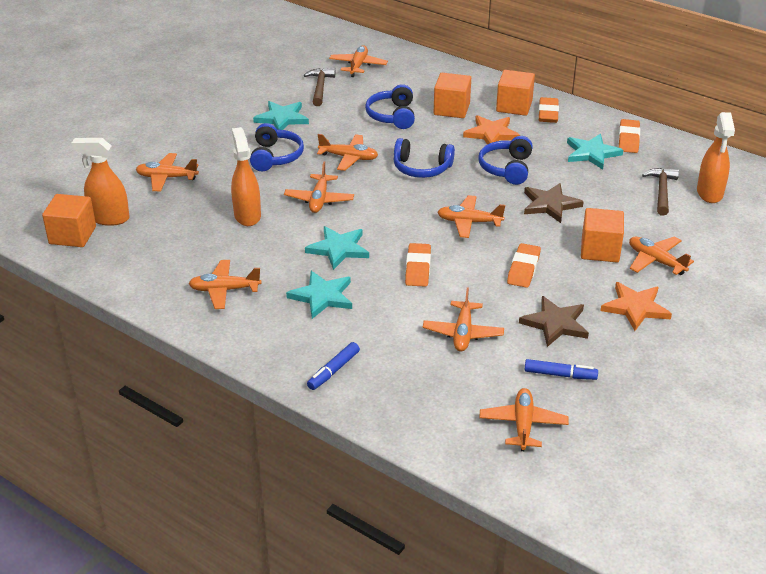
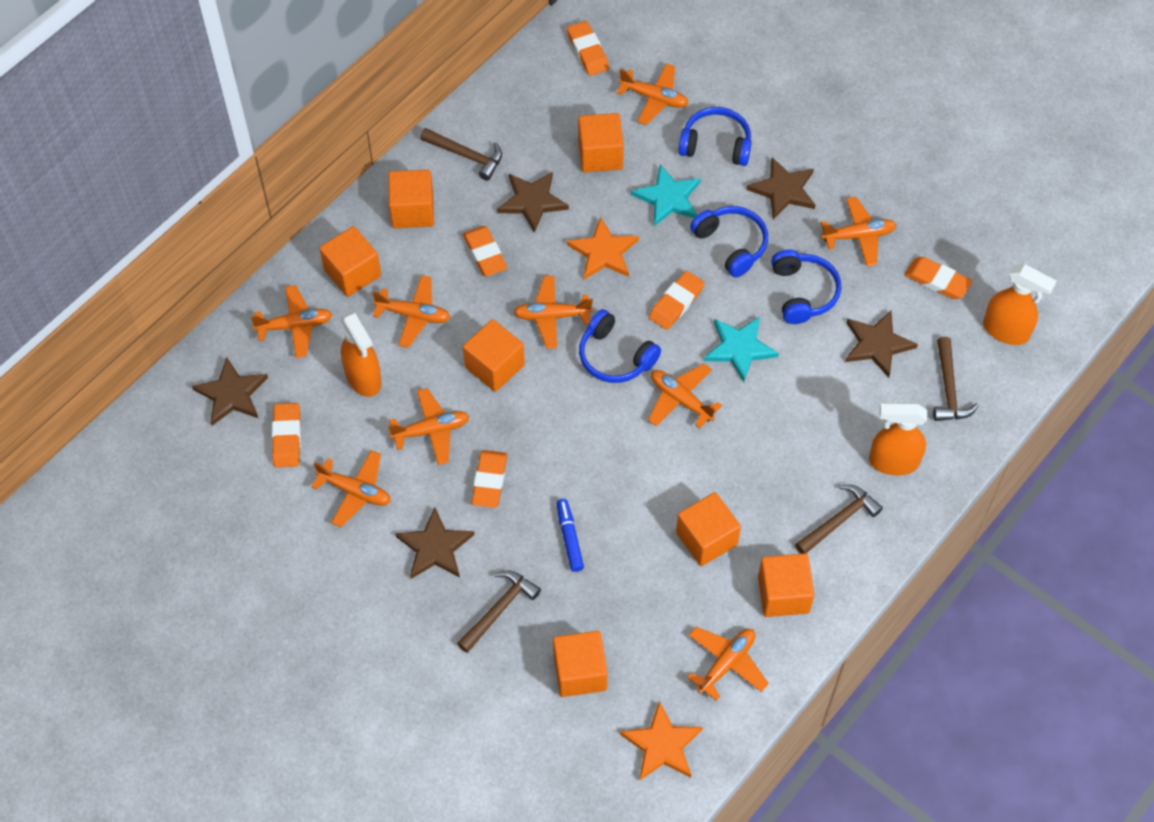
blue marker: 2 -> 1
brown hammer: 2 -> 4
brown star: 2 -> 5
orange cube: 4 -> 7
orange eraser: 4 -> 6
turquoise star: 4 -> 2

